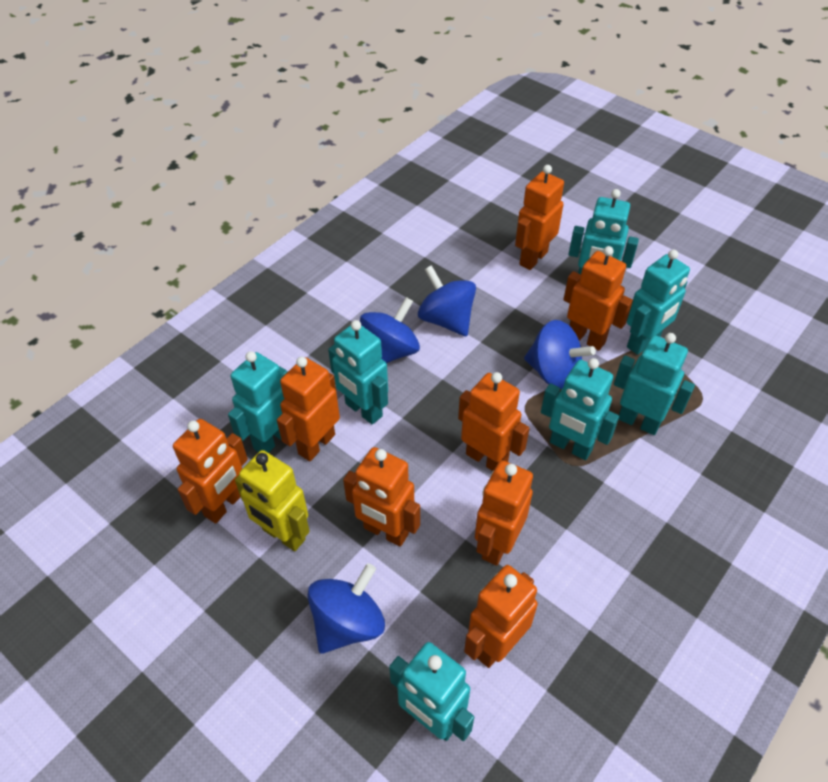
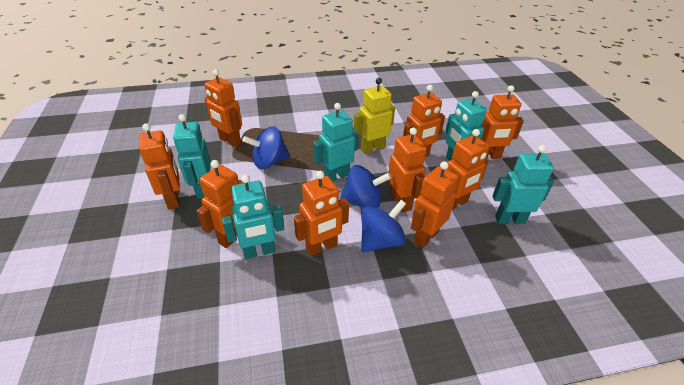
blue spinning top: 4 -> 3
orange robot: 8 -> 9
turquoise robot: 7 -> 5

